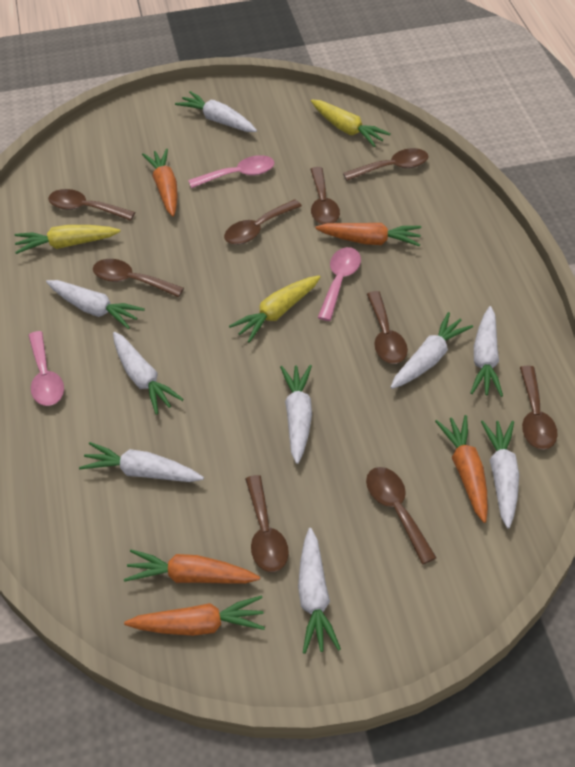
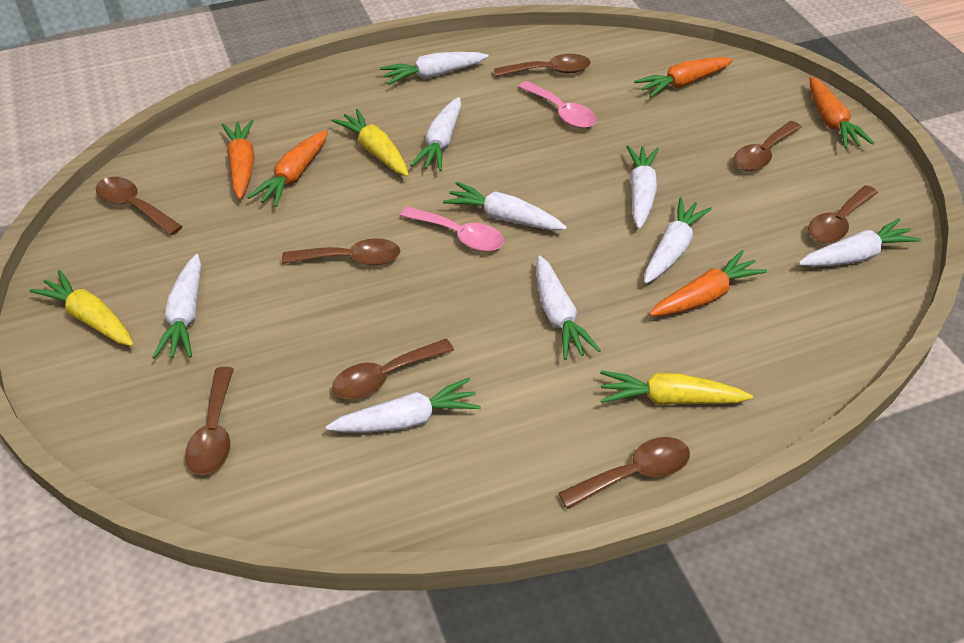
brown spoon: 9 -> 8
pink spoon: 3 -> 2

